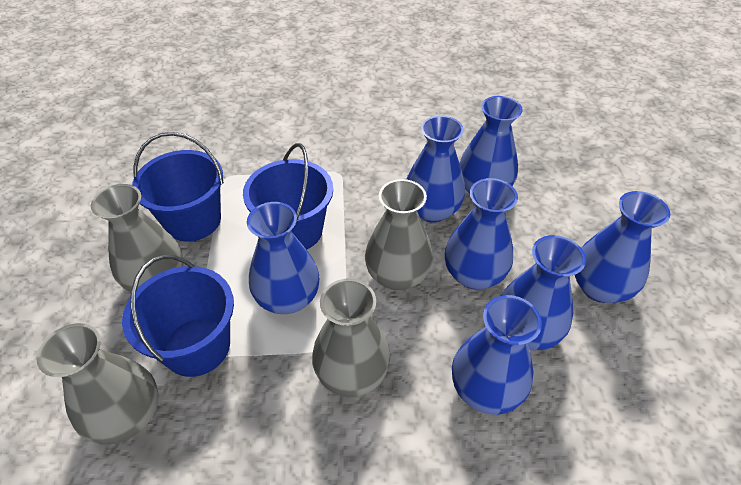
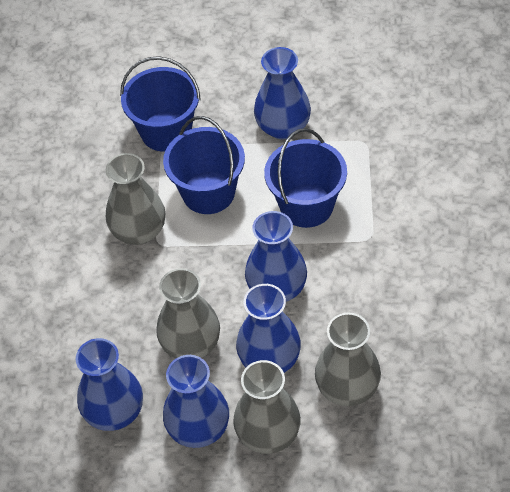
blue vase: 7 -> 5

